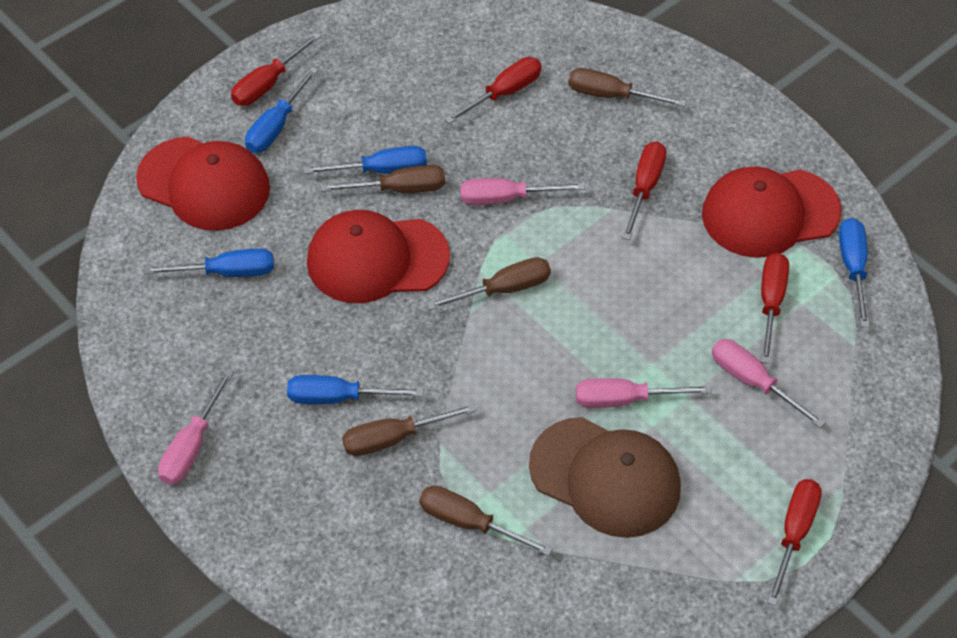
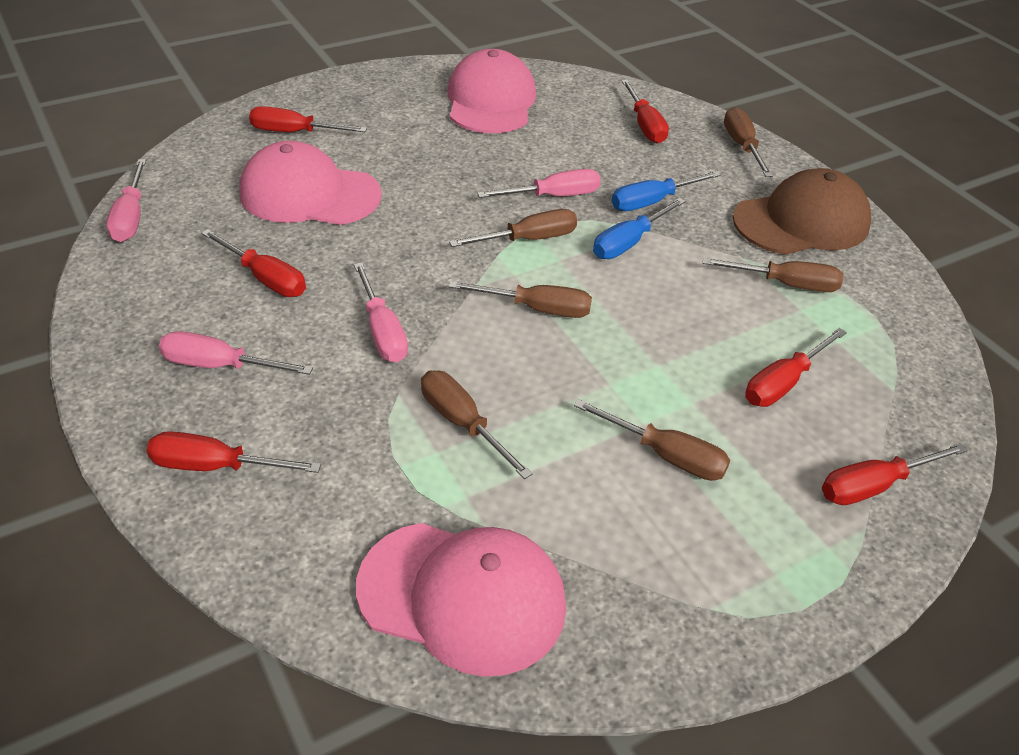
blue screwdriver: 5 -> 2
brown screwdriver: 5 -> 6
pink cap: 0 -> 3
red cap: 3 -> 0
red screwdriver: 5 -> 6

